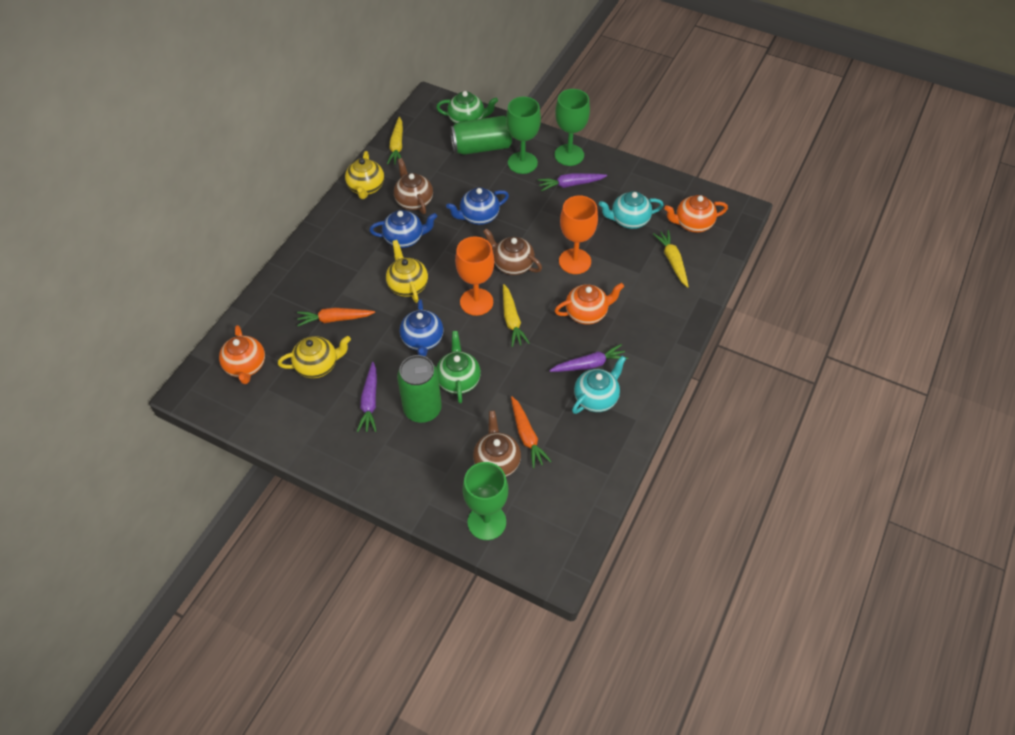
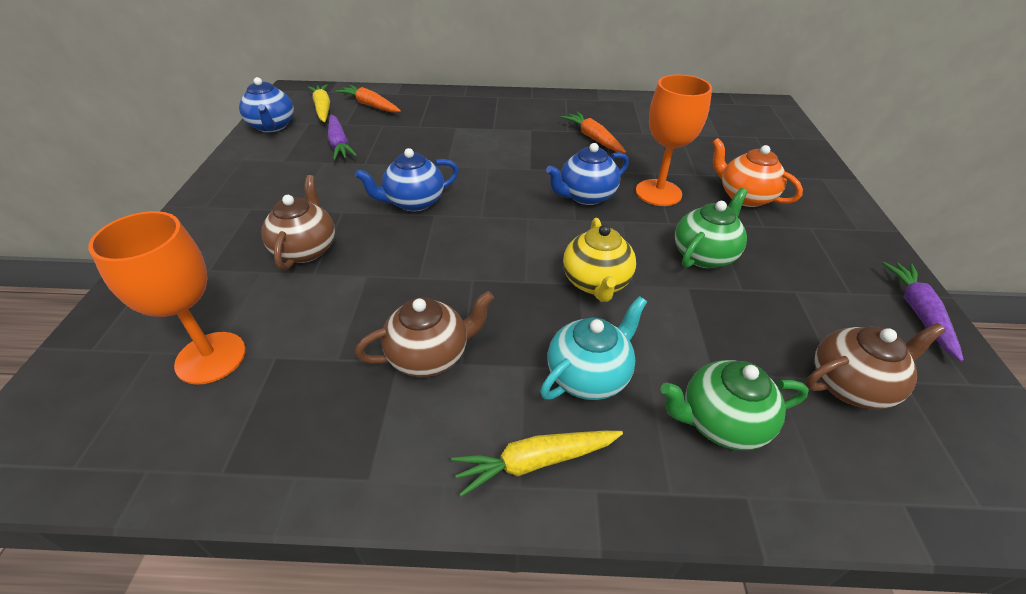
green can: 2 -> 0
green goblet: 3 -> 0
orange teapot: 3 -> 1
purple carrot: 3 -> 2
turquoise teapot: 2 -> 1
yellow carrot: 3 -> 2
yellow teapot: 3 -> 1

